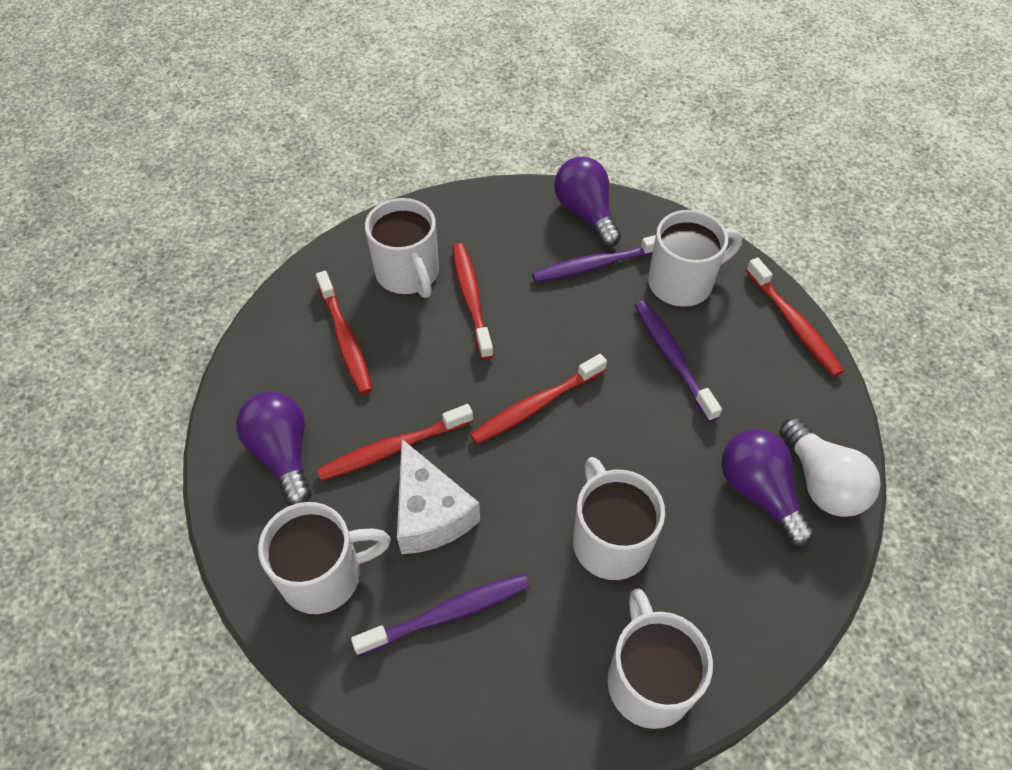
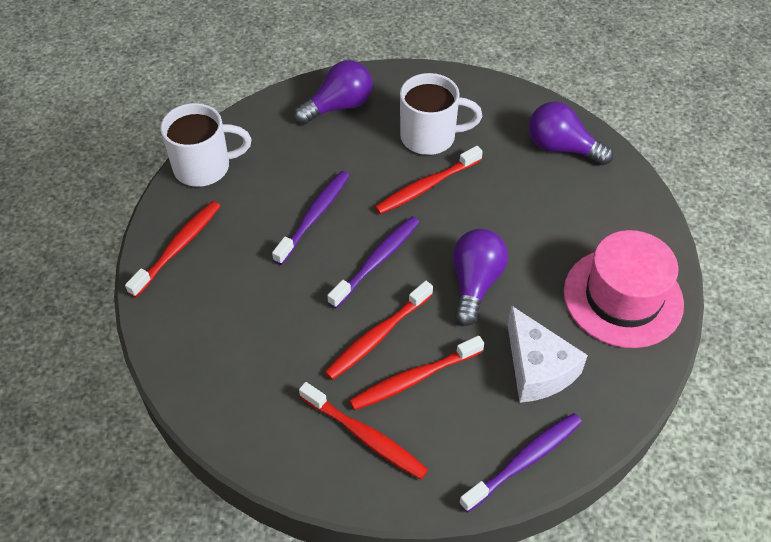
pink hat: 0 -> 1
white light bulb: 1 -> 0
white mug: 5 -> 2

